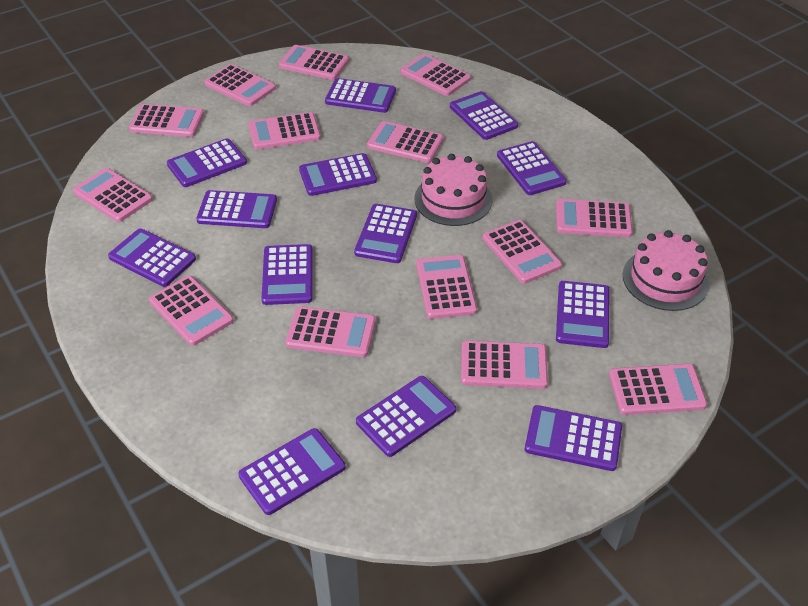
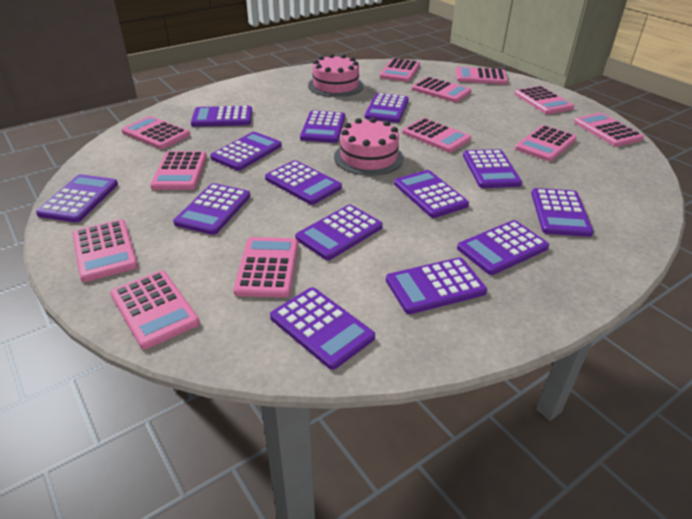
pink calculator: 14 -> 12
purple calculator: 13 -> 14

